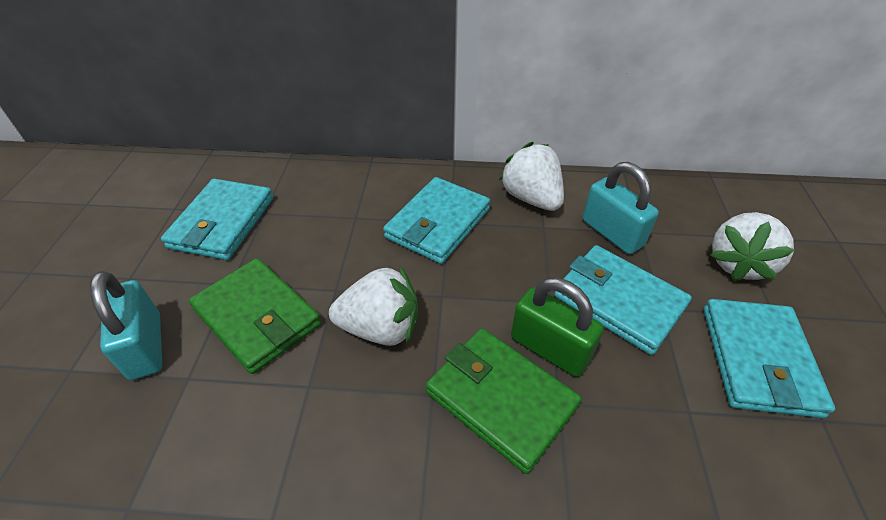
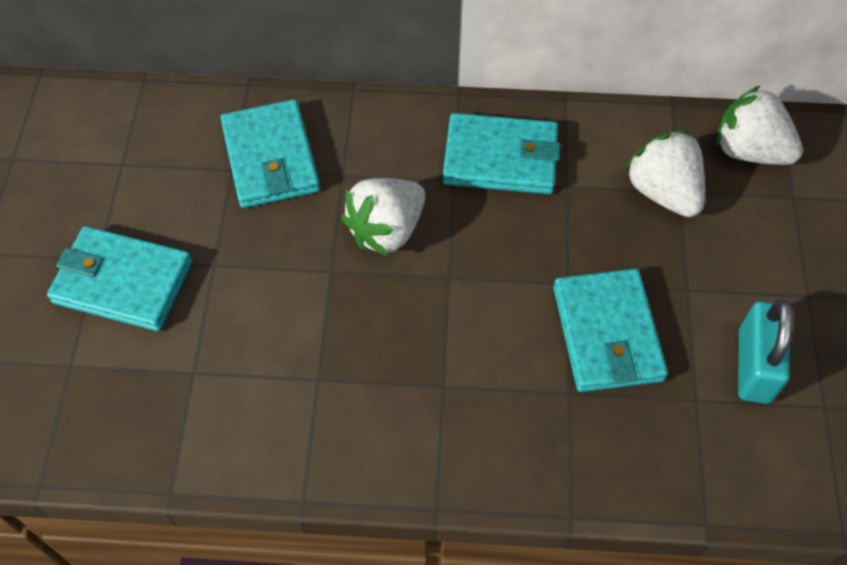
green padlock: 1 -> 0
green wallet: 2 -> 0
turquoise padlock: 2 -> 1

